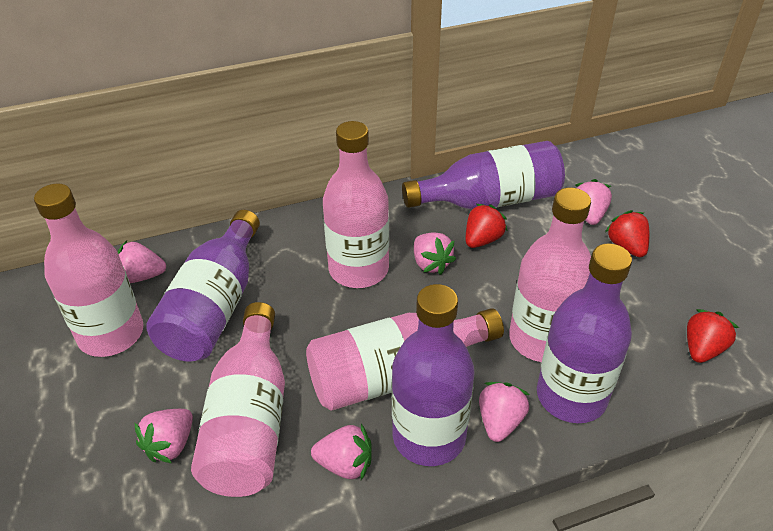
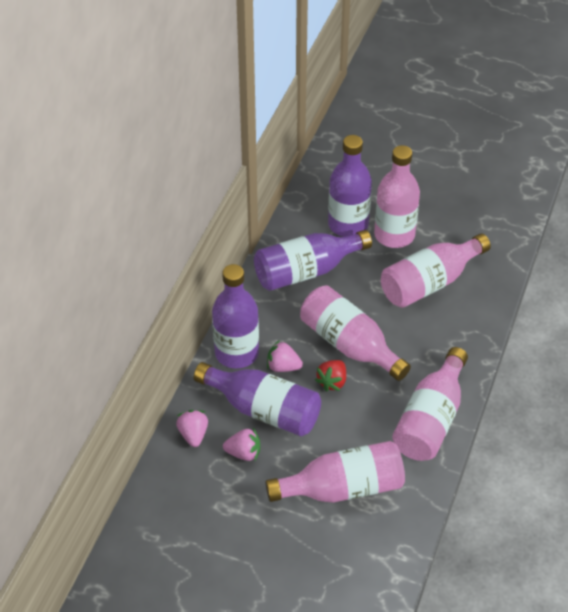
pink strawberry: 6 -> 3
red strawberry: 3 -> 1

